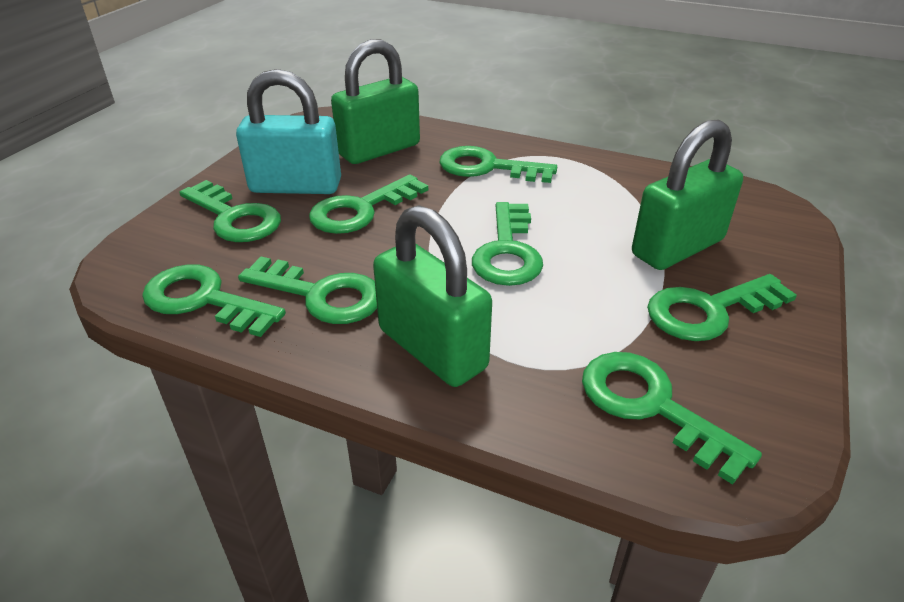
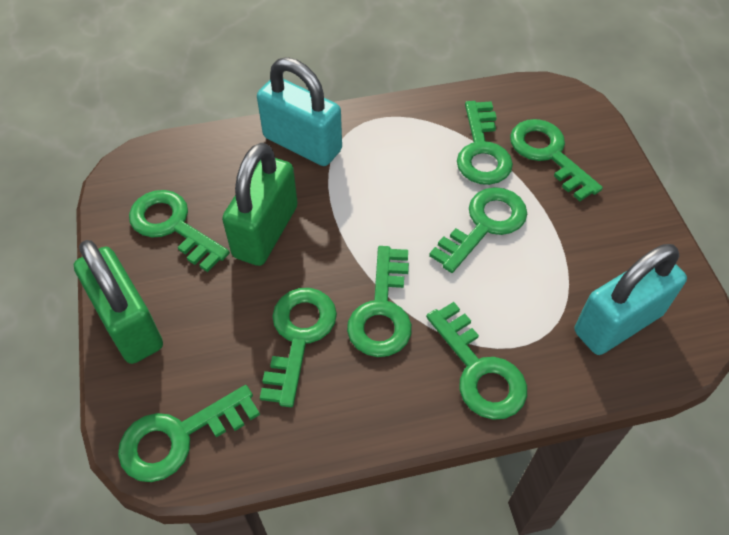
green padlock: 3 -> 2
turquoise padlock: 1 -> 2

